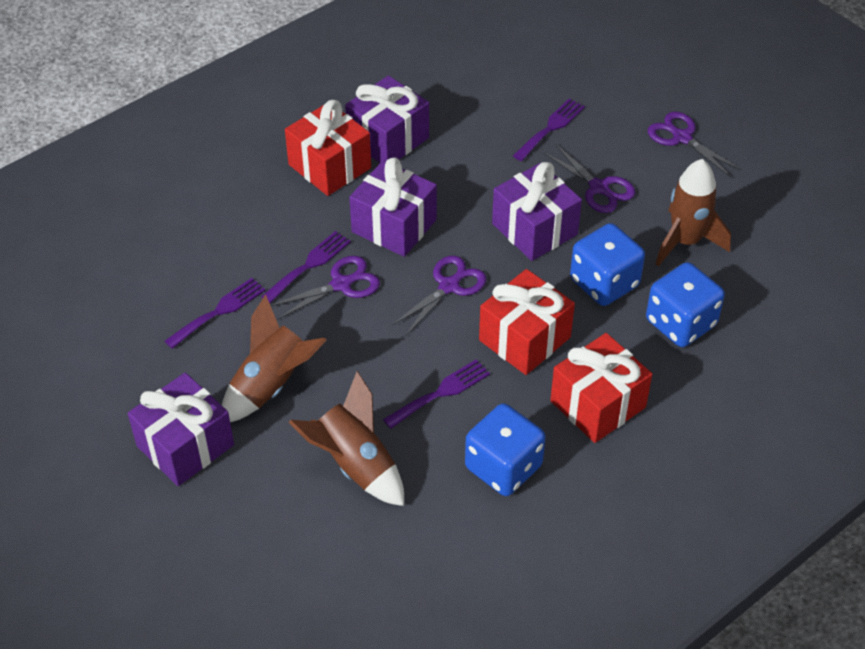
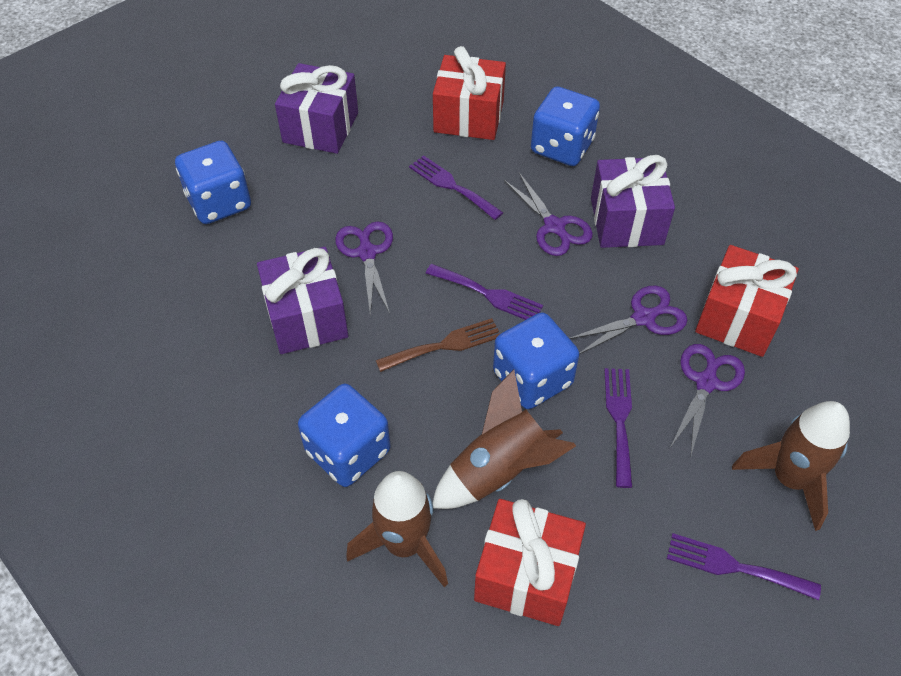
blue dice: 3 -> 4
brown fork: 0 -> 1
purple gift: 4 -> 3

